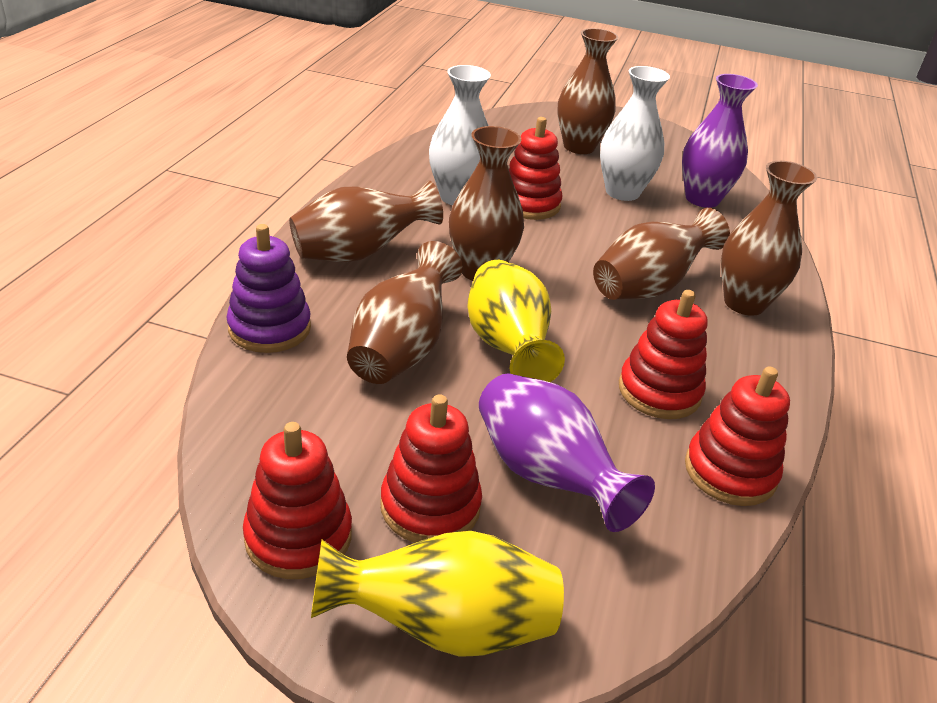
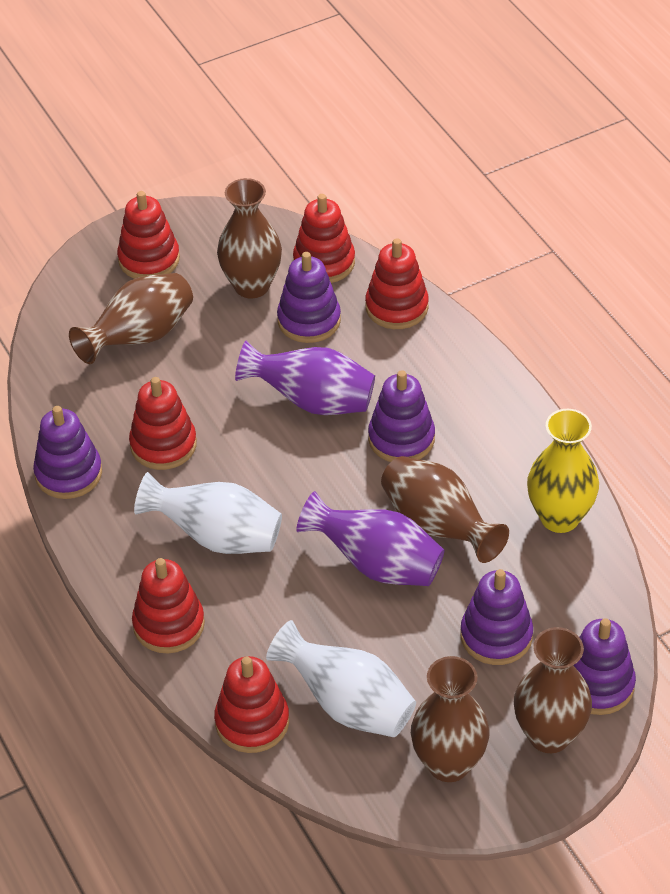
brown vase: 6 -> 5
purple stacking toy: 1 -> 5
red stacking toy: 5 -> 6
yellow vase: 2 -> 1

